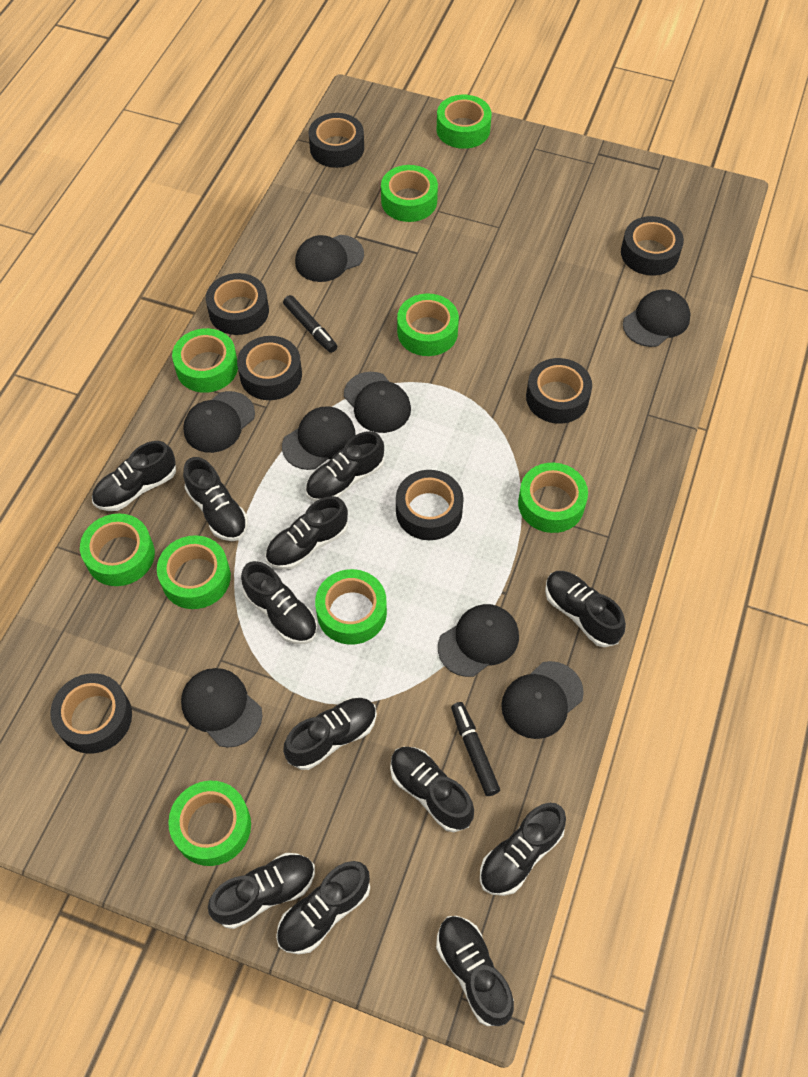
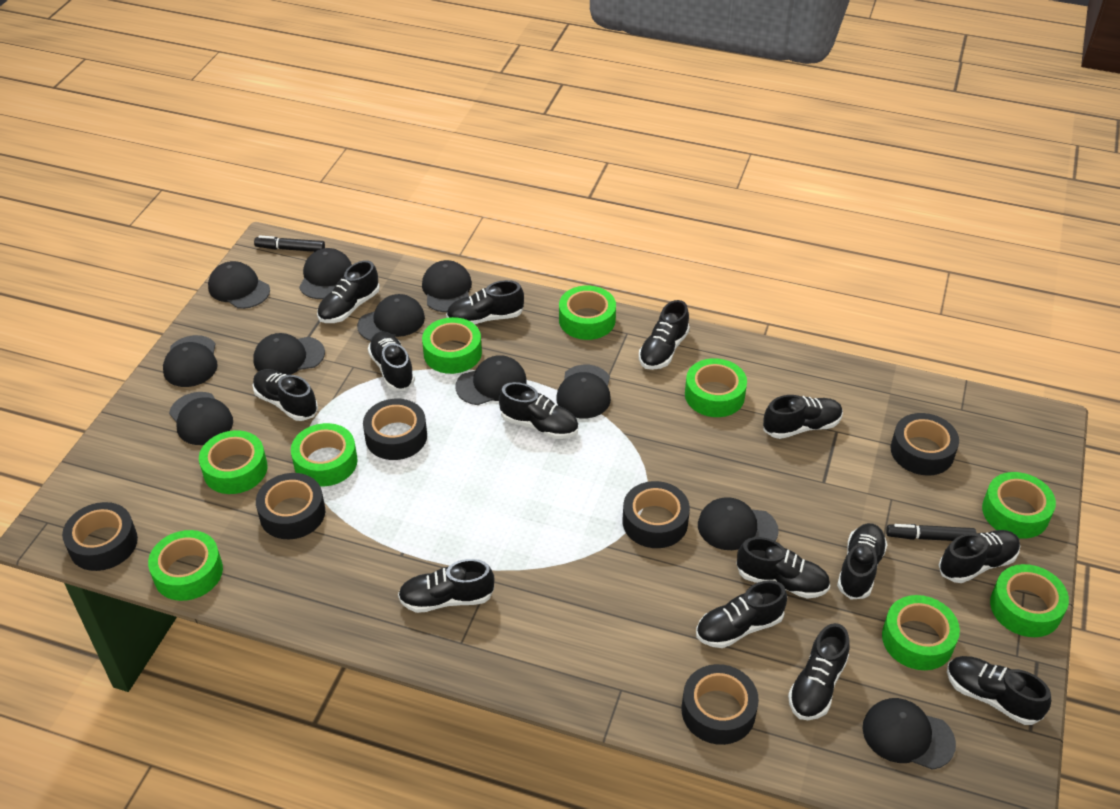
black cap: 8 -> 11
black shoe: 12 -> 14
black tape: 7 -> 6

